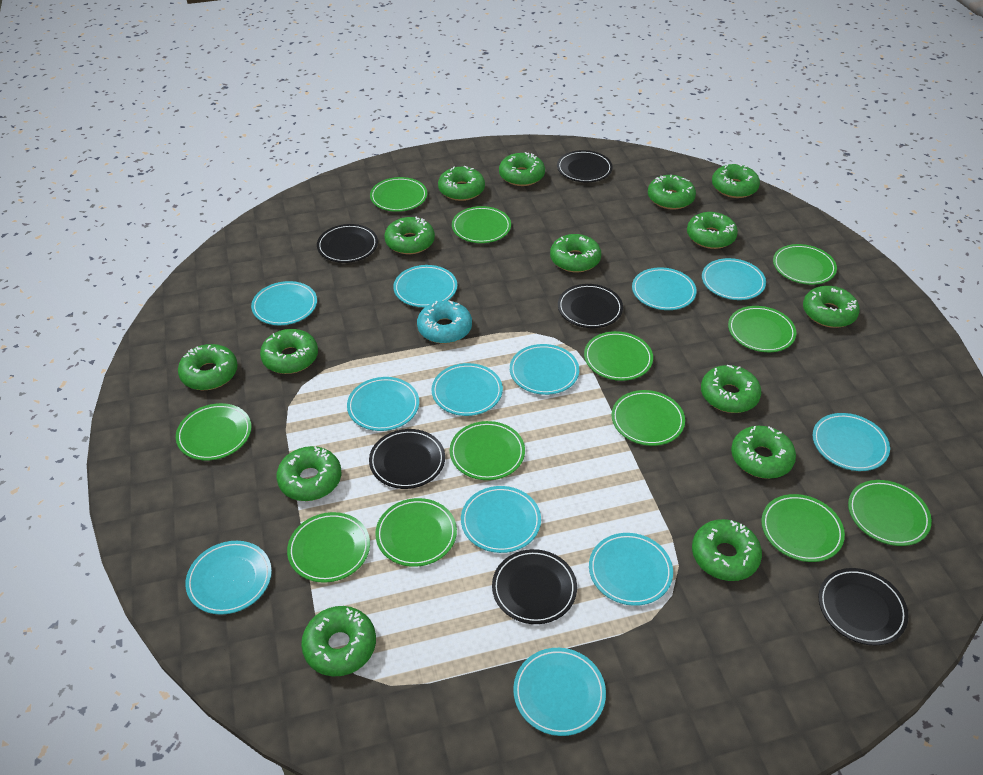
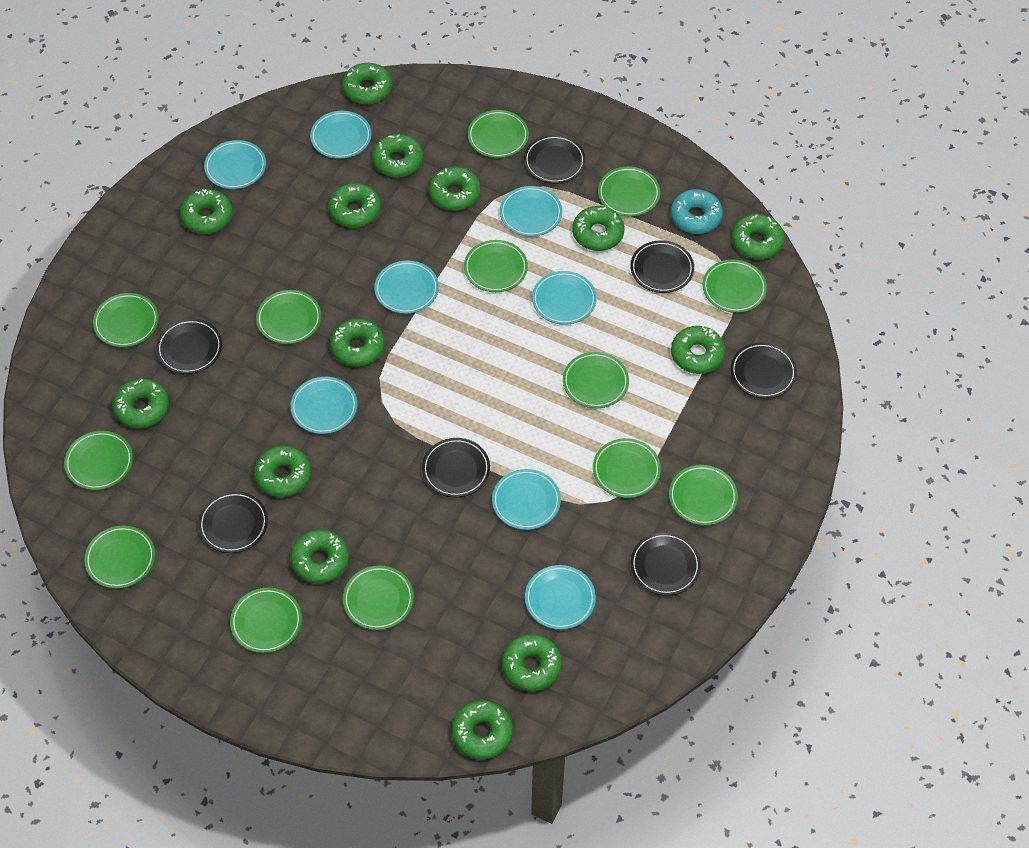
black plate: 6 -> 7
green donut: 15 -> 14
green plate: 12 -> 13
turquoise plate: 12 -> 8

